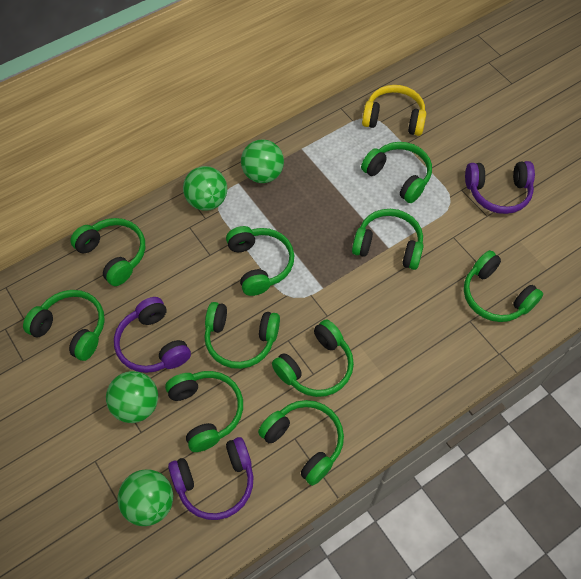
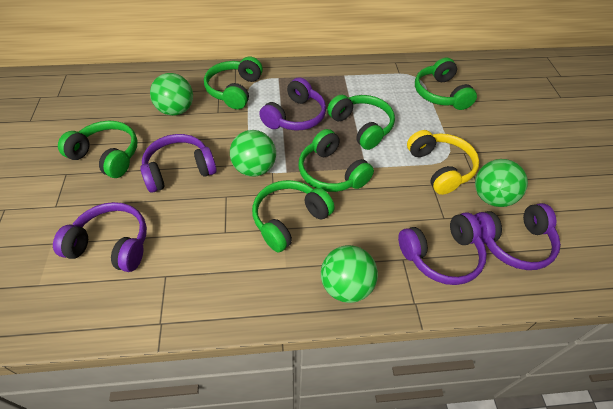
green headphones: 10 -> 6
purple headphones: 3 -> 5

